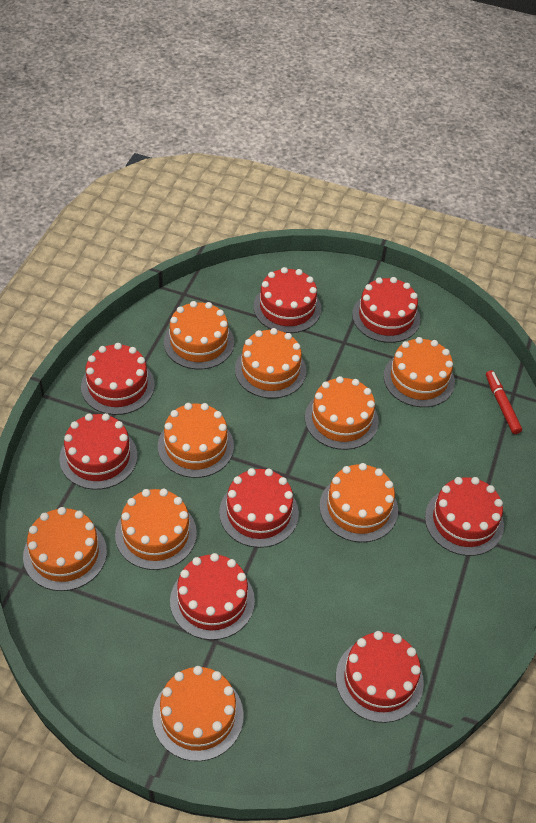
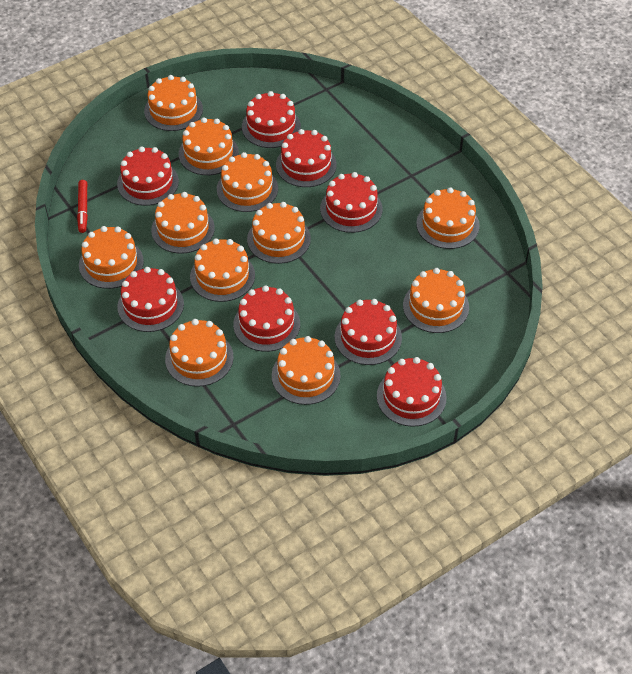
orange cake: 9 -> 11

